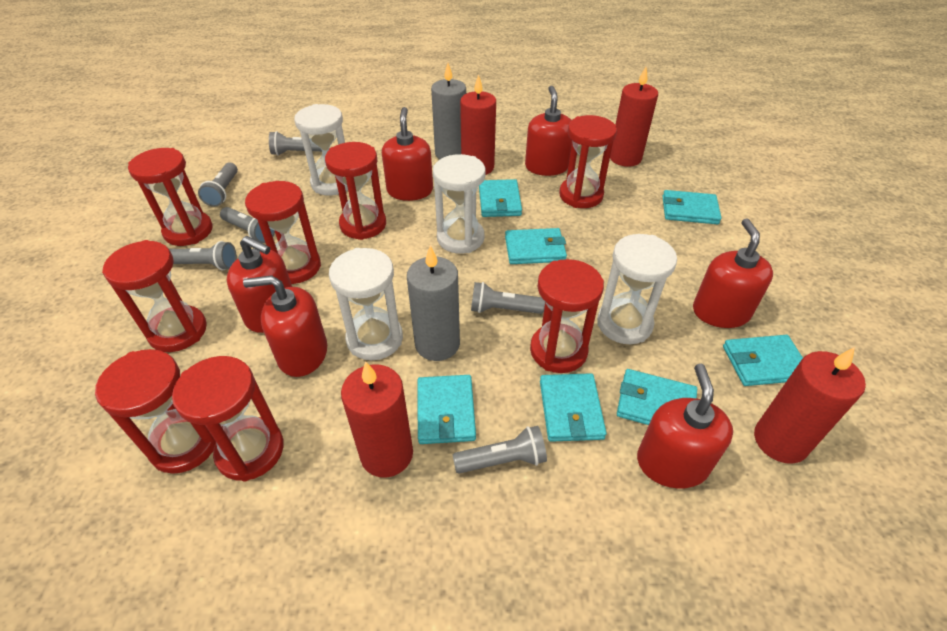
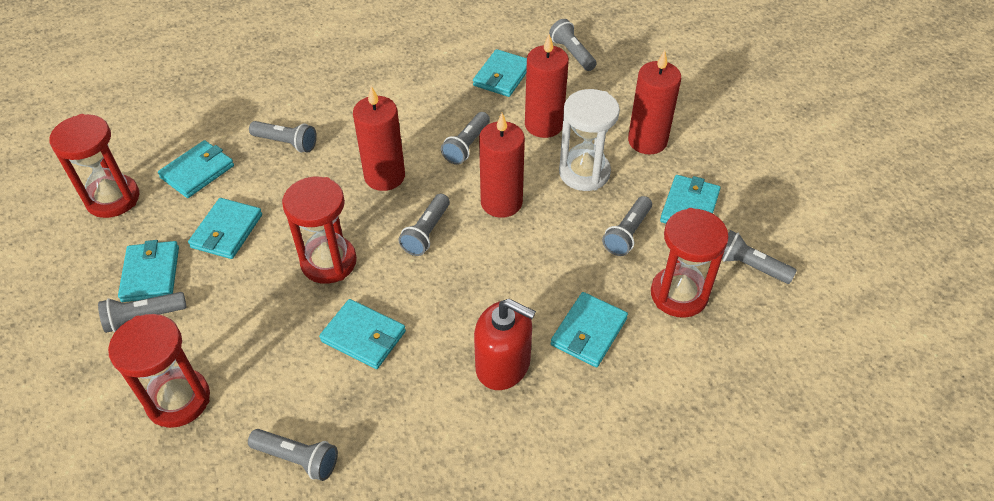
grey candle: 2 -> 0
grey flashlight: 6 -> 8
red hourglass: 8 -> 4
red soap dispenser: 6 -> 1
white hourglass: 4 -> 1

